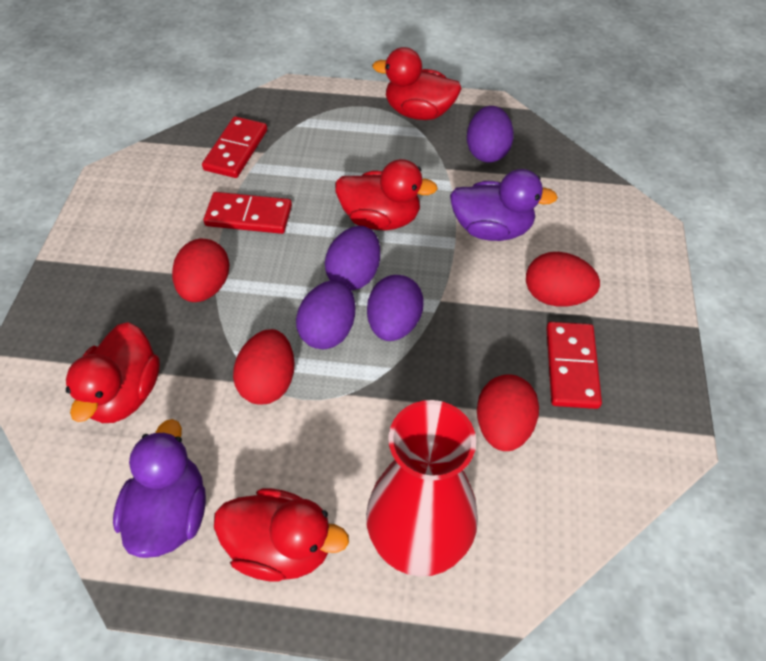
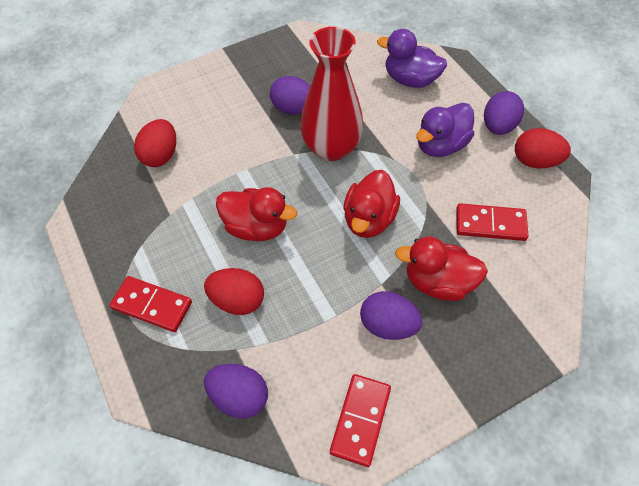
red duck: 4 -> 3
red egg: 4 -> 3

